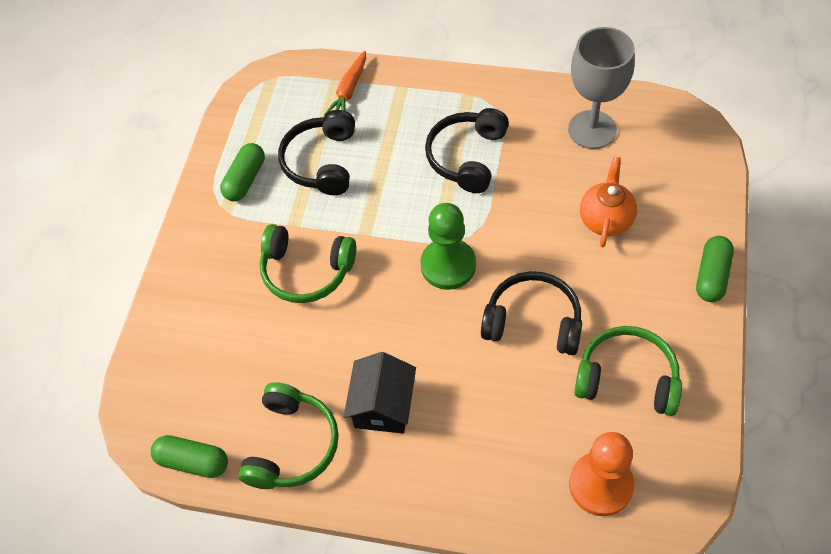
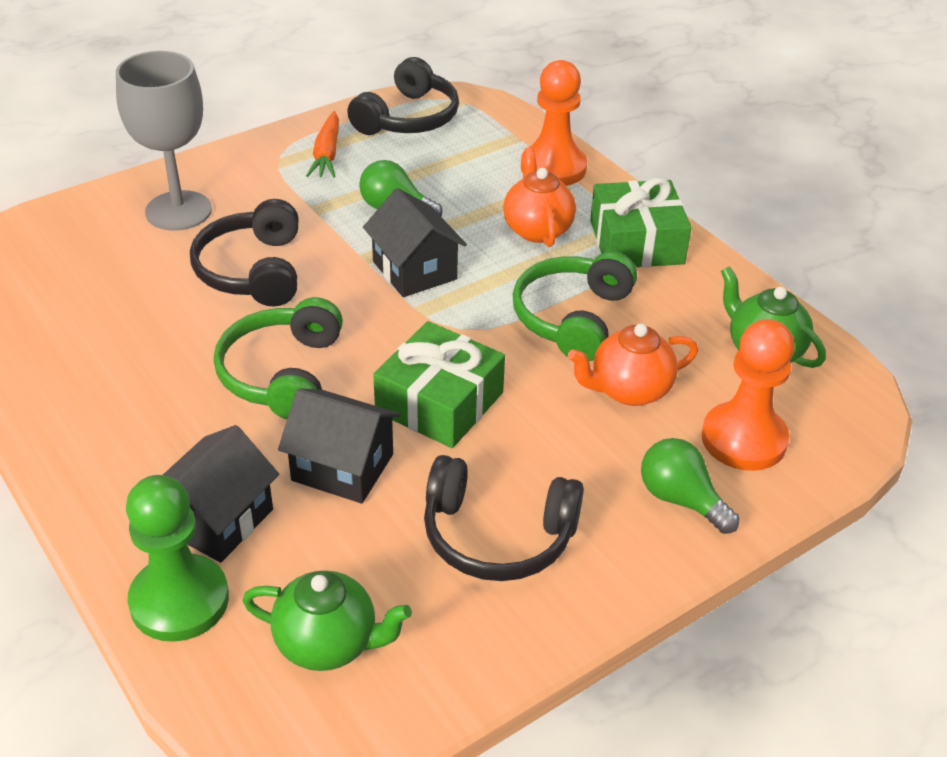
black house: 1 -> 3
green capsule: 3 -> 0
green gift: 0 -> 2
green headphones: 3 -> 2
green light bulb: 0 -> 2
green teapot: 0 -> 2
orange pawn: 1 -> 2
orange teapot: 1 -> 2

